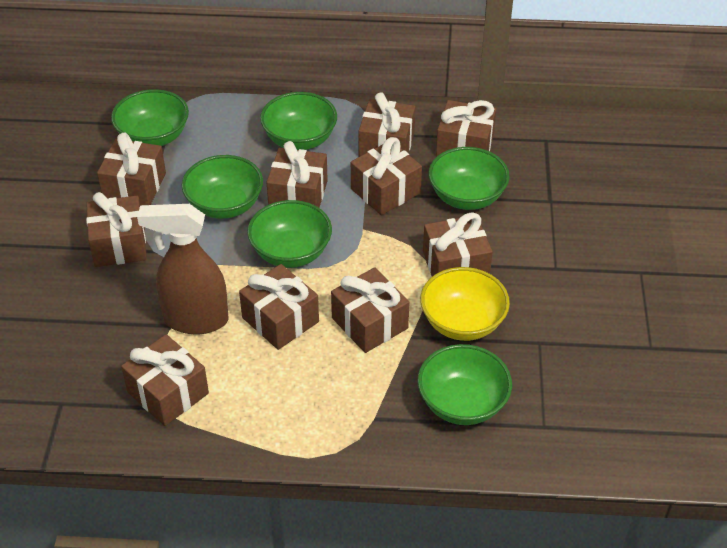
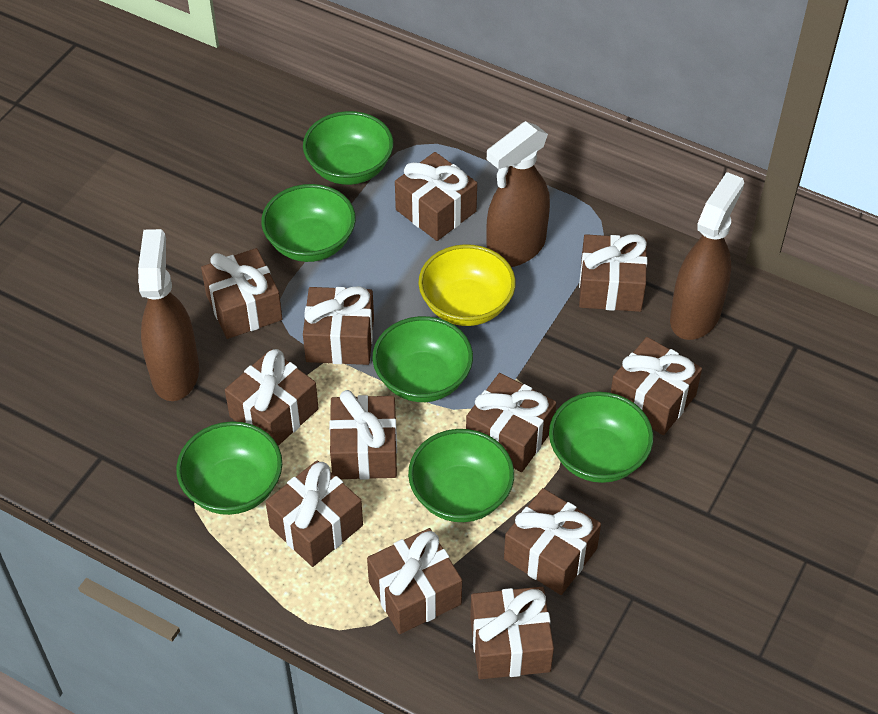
brown gift: 10 -> 12
brown spray bottle: 1 -> 3

